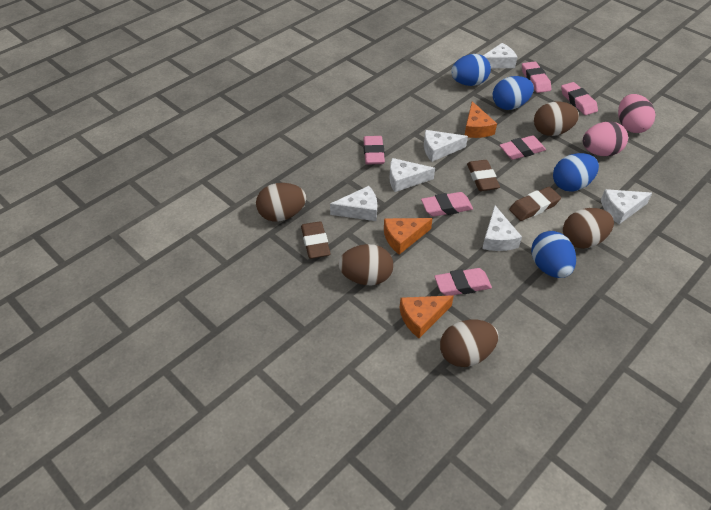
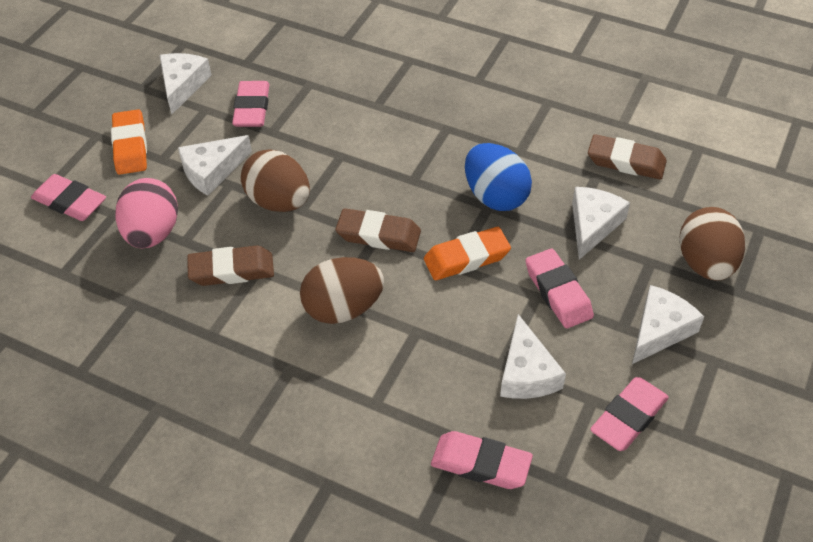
blue egg: 4 -> 1
brown egg: 5 -> 3
orange cheese: 3 -> 0
orange eraser: 0 -> 2
pink egg: 2 -> 1
pink eraser: 6 -> 5
white cheese: 6 -> 5

